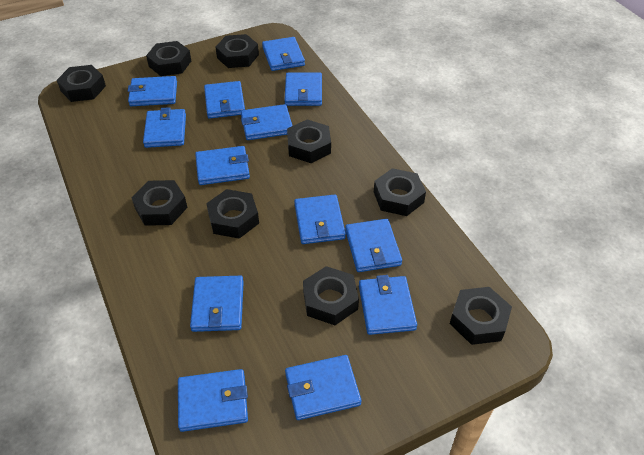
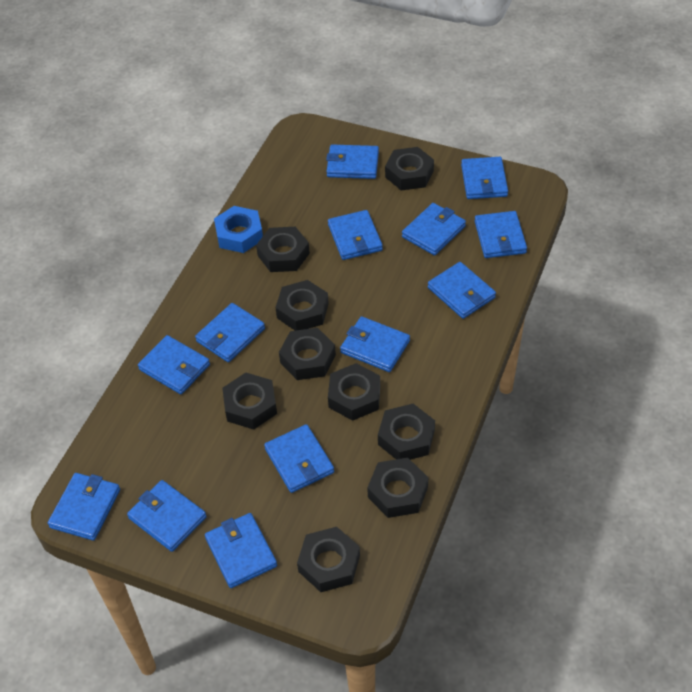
blue nut: 0 -> 1

